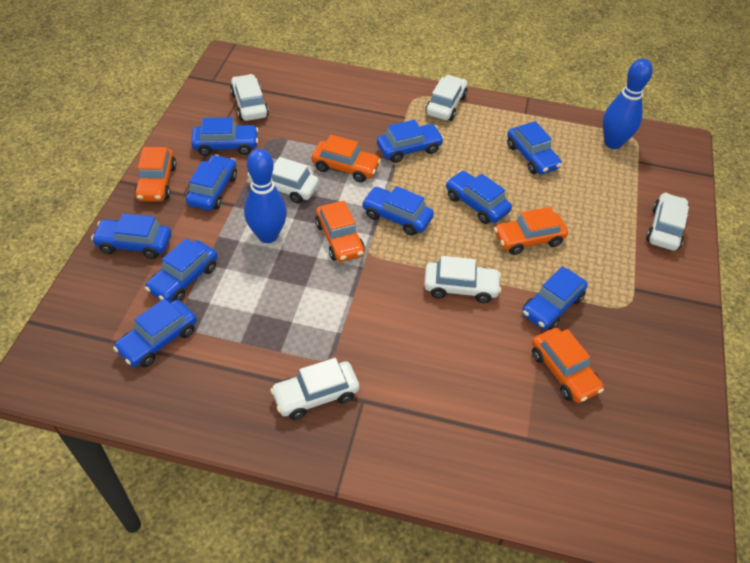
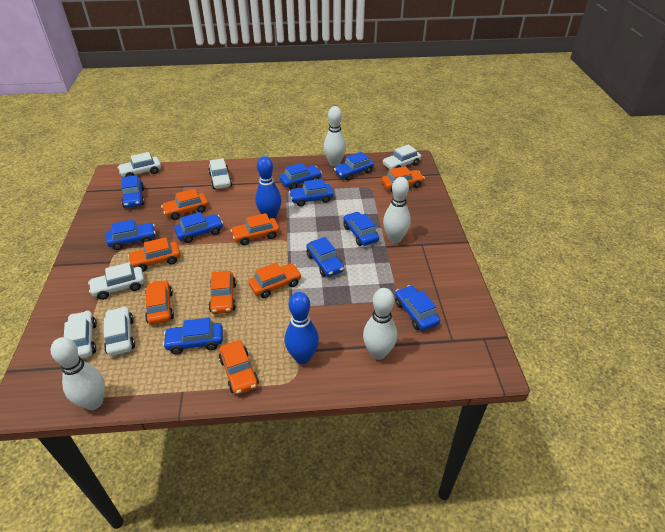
orange car: 5 -> 8
white bowling pin: 0 -> 4

